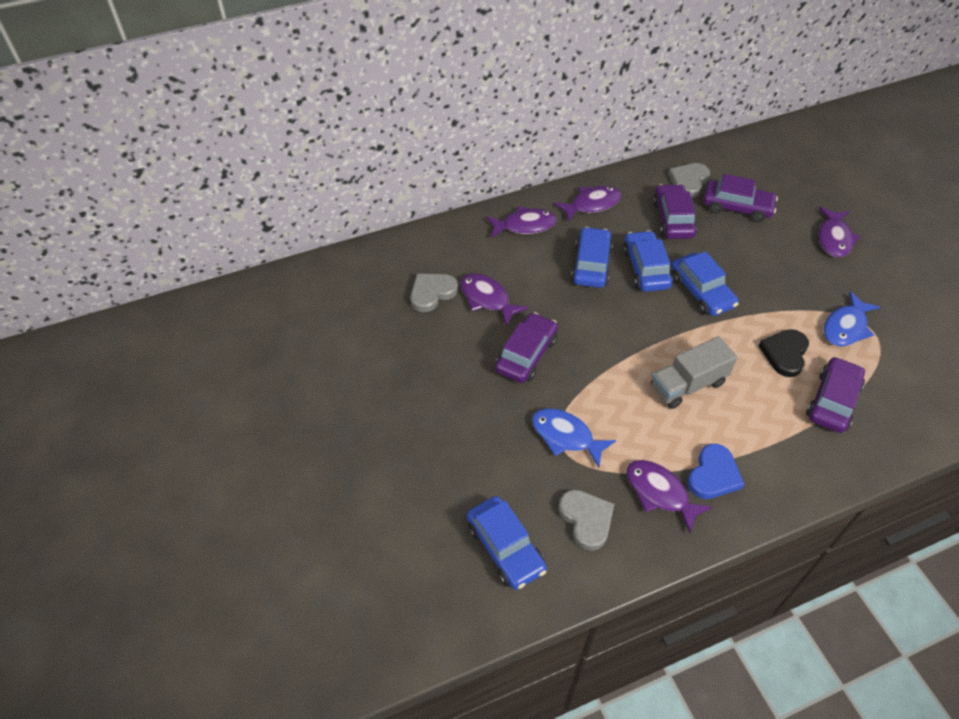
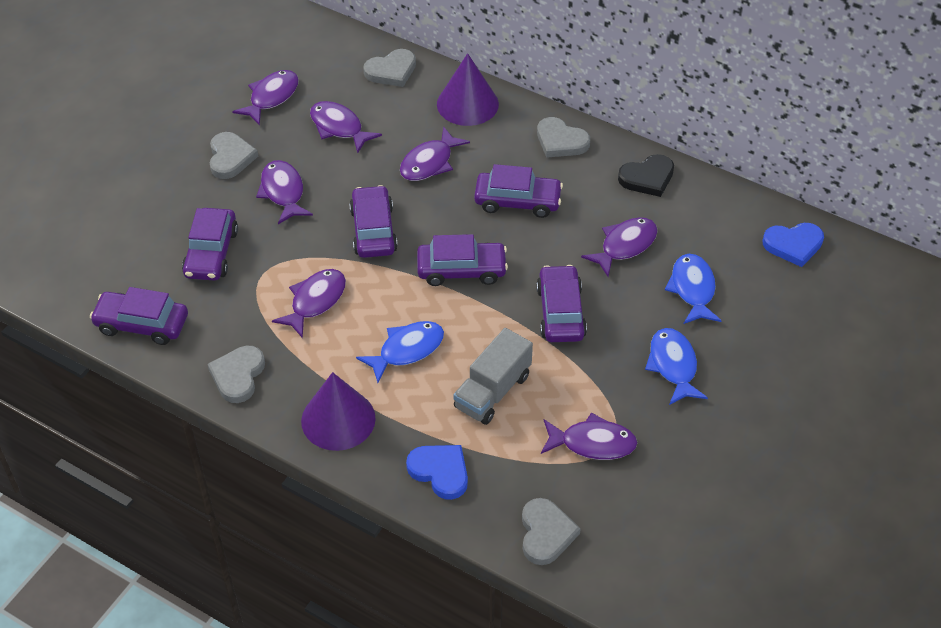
blue car: 4 -> 0
blue fish: 2 -> 3
blue heart: 1 -> 2
grey heart: 3 -> 5
purple car: 4 -> 6
purple cone: 0 -> 2
purple fish: 5 -> 7

